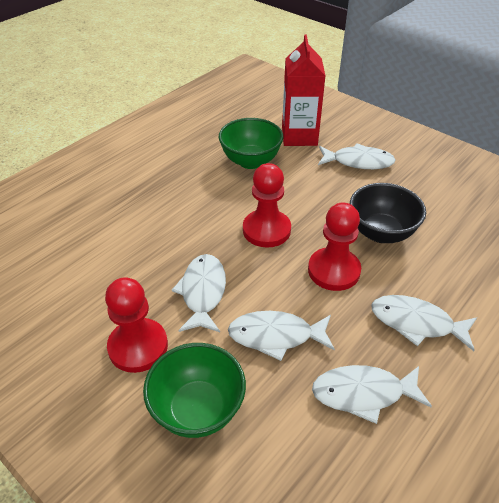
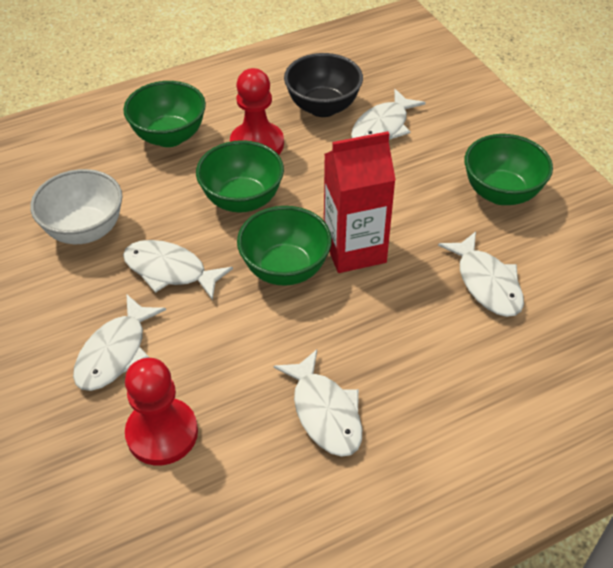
green bowl: 2 -> 4
red pawn: 3 -> 2
white bowl: 0 -> 1

